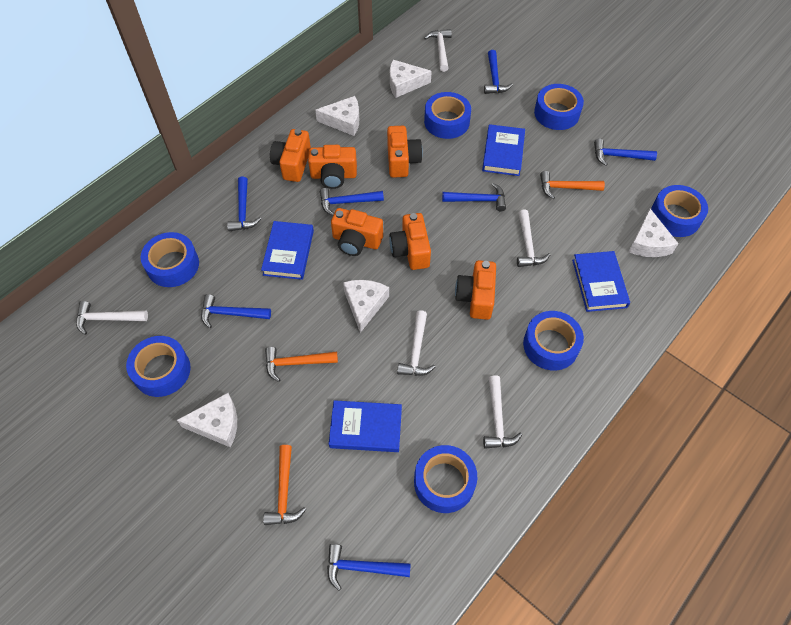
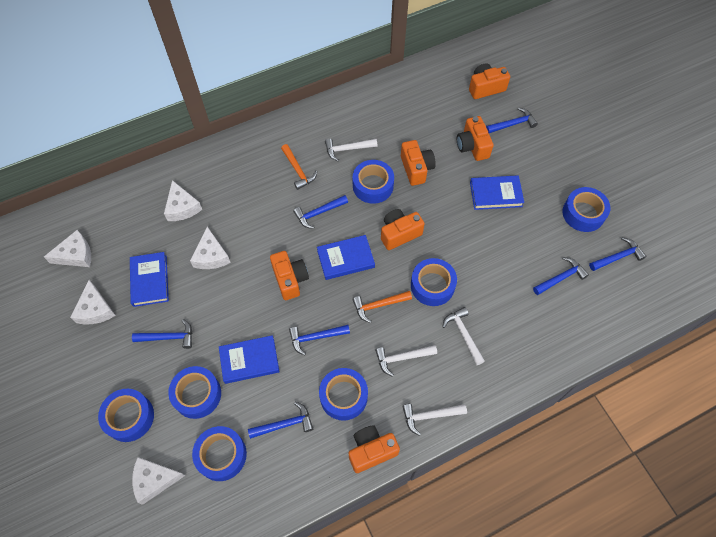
orange hammer: 3 -> 2
white hammer: 5 -> 4

